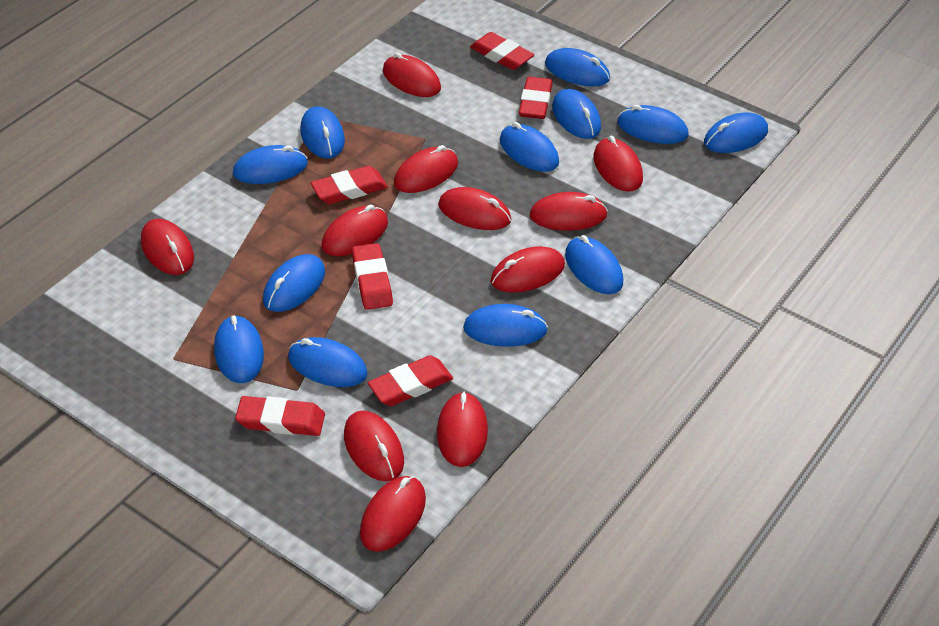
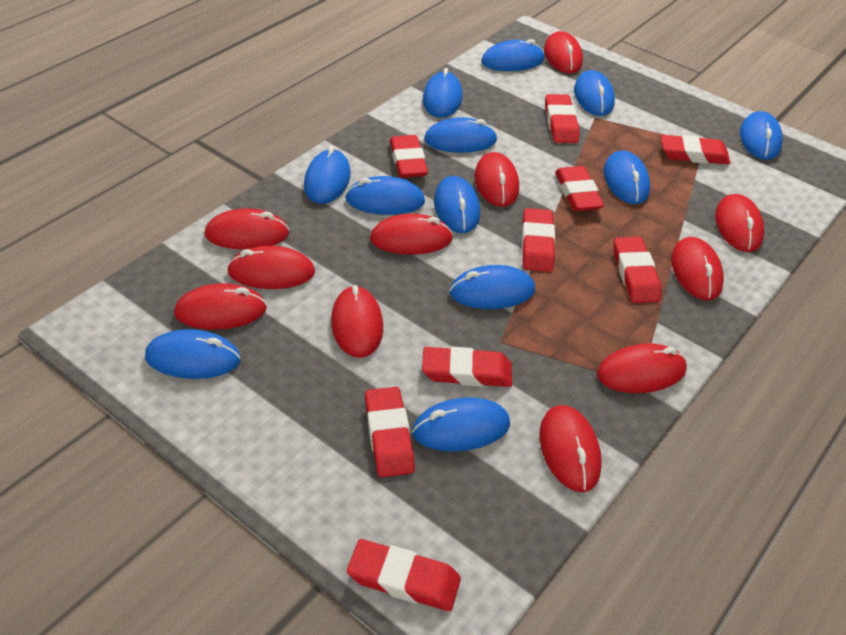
red eraser: 6 -> 9

